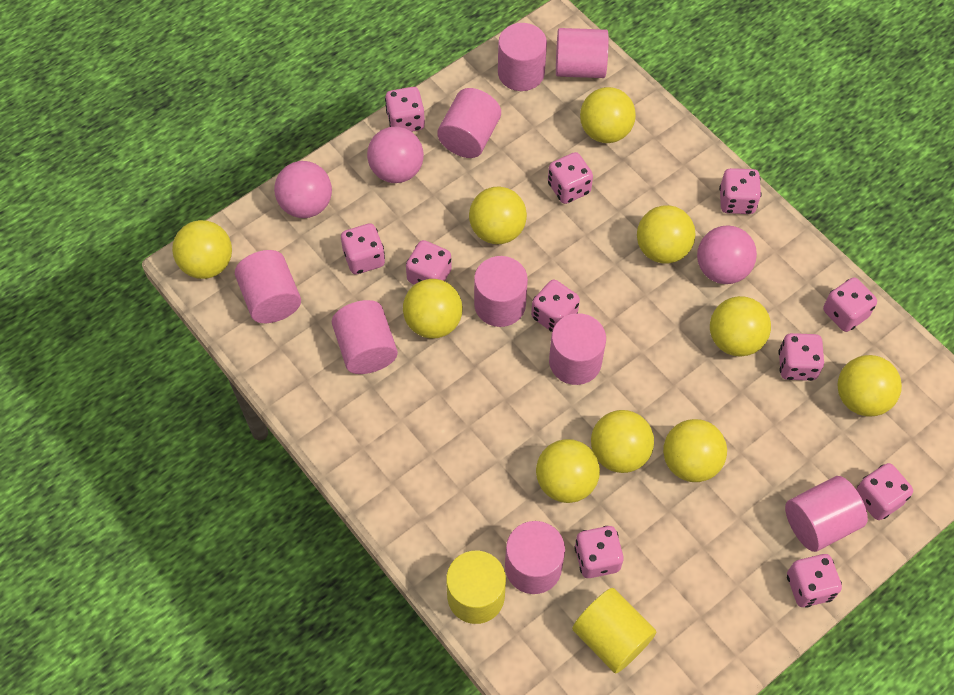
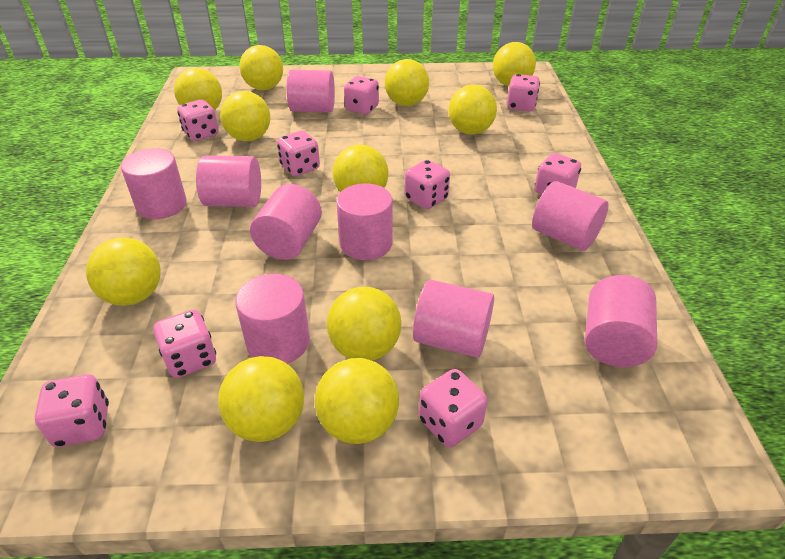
pink ball: 3 -> 0
pink dice: 11 -> 9
yellow ball: 10 -> 11
yellow cylinder: 2 -> 0

